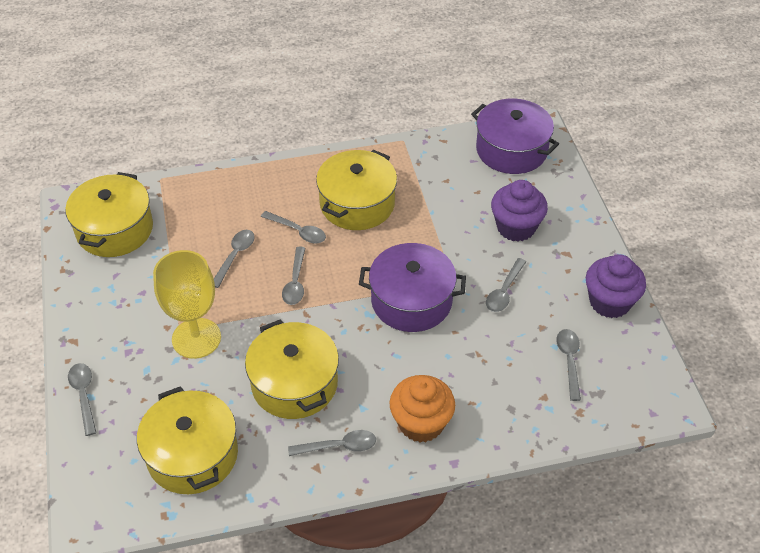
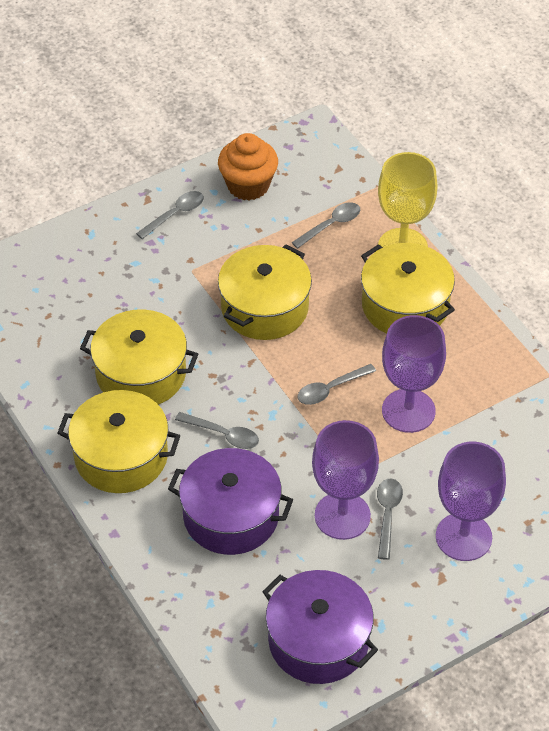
grey spoon: 7 -> 5
purple cupcake: 2 -> 0
purple goblet: 0 -> 3

